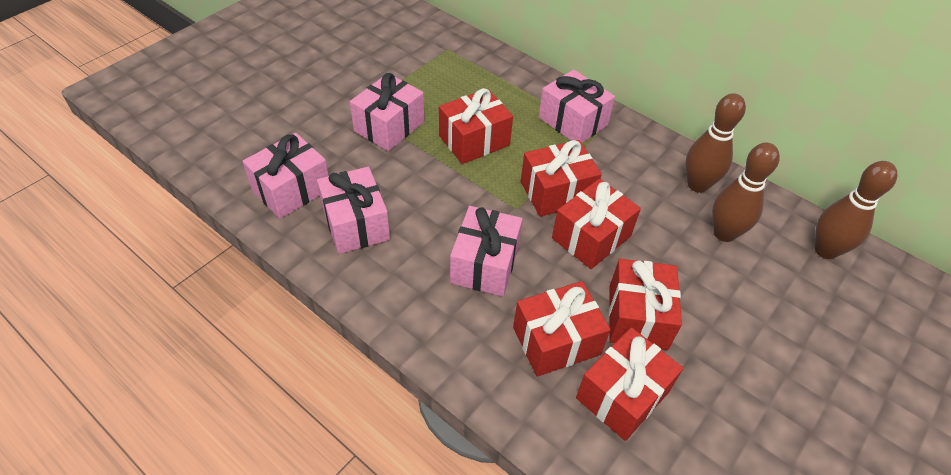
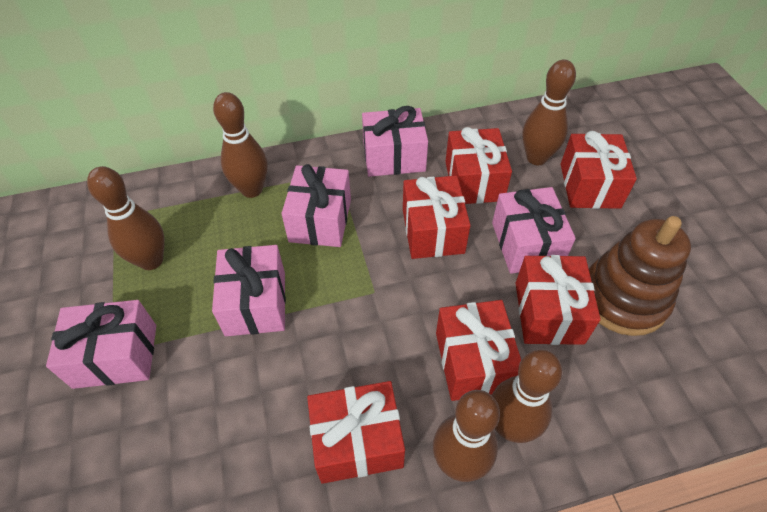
brown bowling pin: 3 -> 5
brown stacking toy: 0 -> 1

